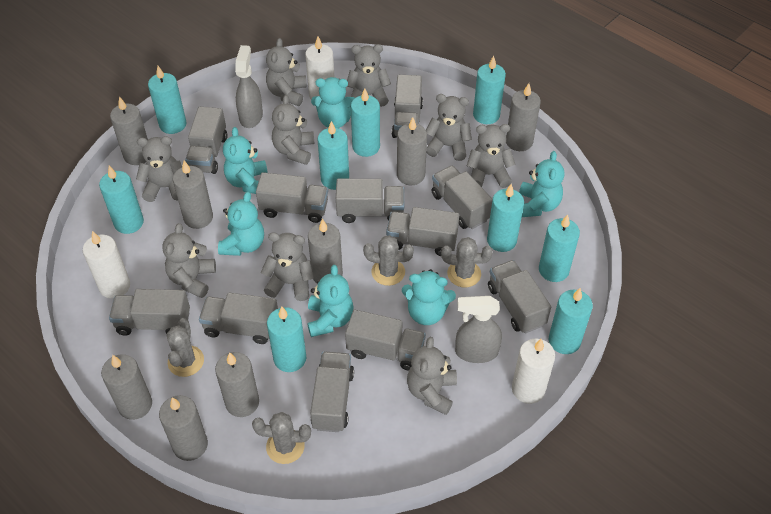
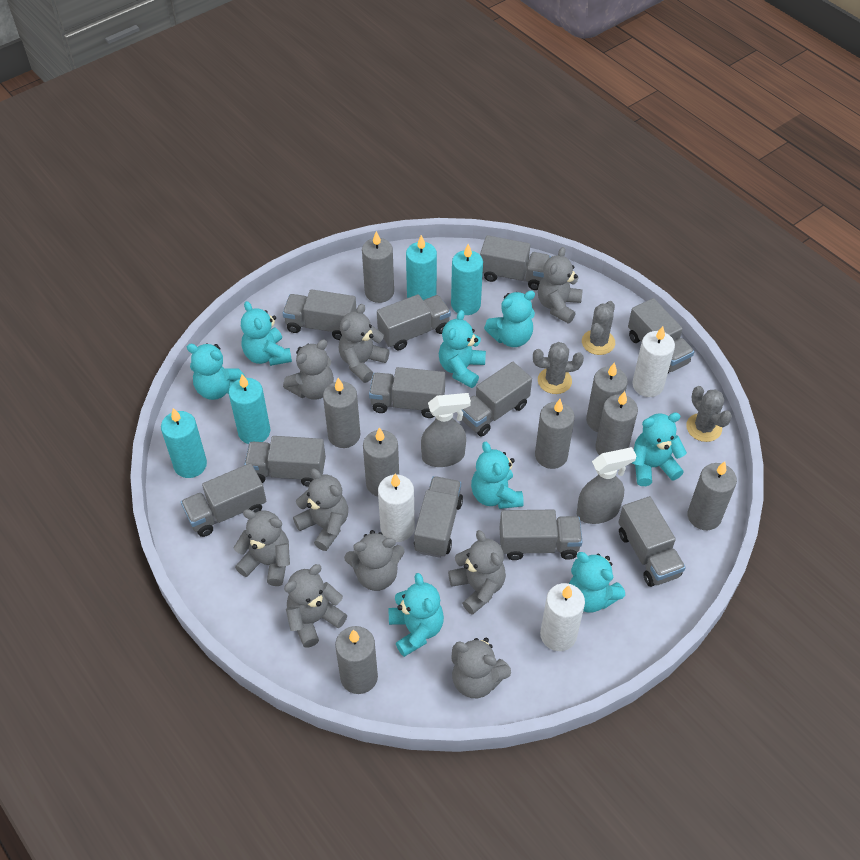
grey cactus: 4 -> 3
turquoise candle: 9 -> 4
turquoise teddy bear: 6 -> 8

